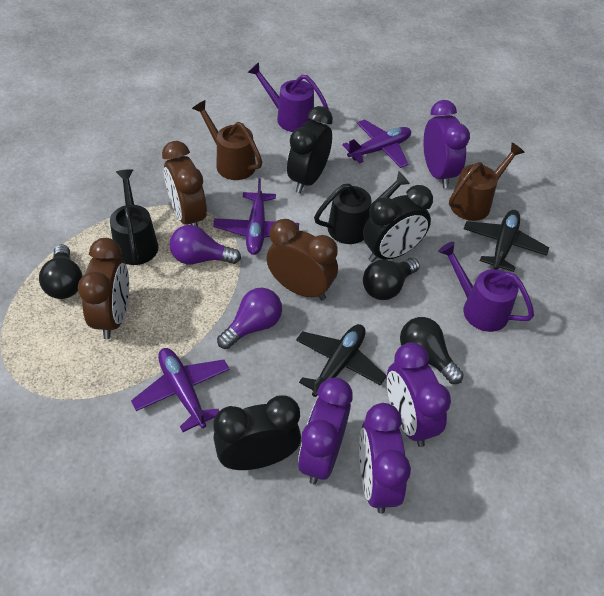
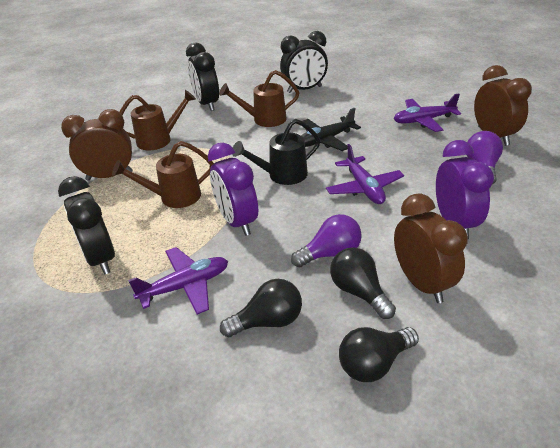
black plane: 2 -> 1
black watering can: 2 -> 1
brown watering can: 2 -> 3
purple clock: 4 -> 2
purple watering can: 2 -> 0

